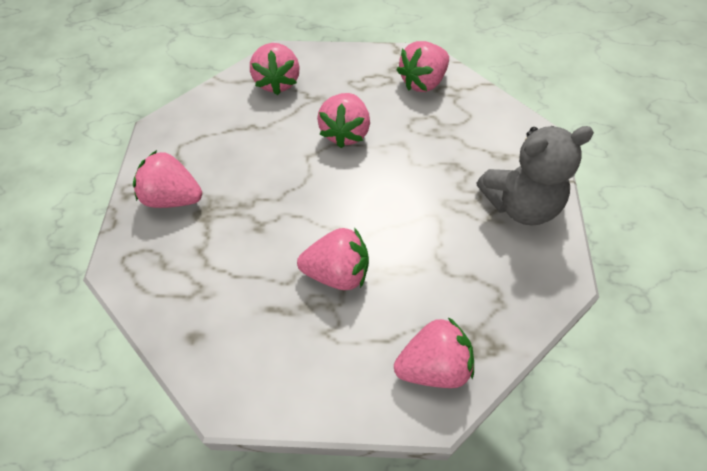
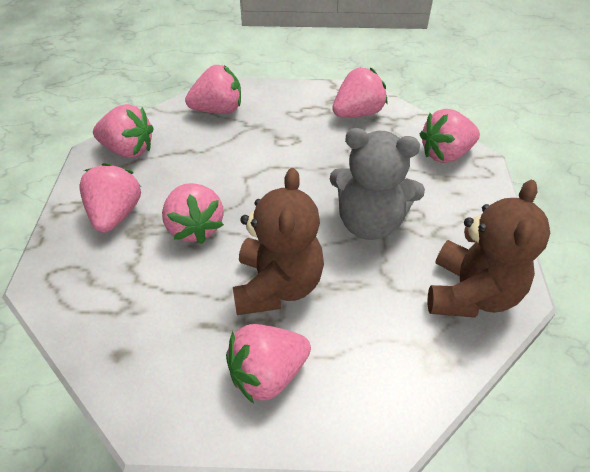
brown teddy bear: 0 -> 2
pink strawberry: 6 -> 7

